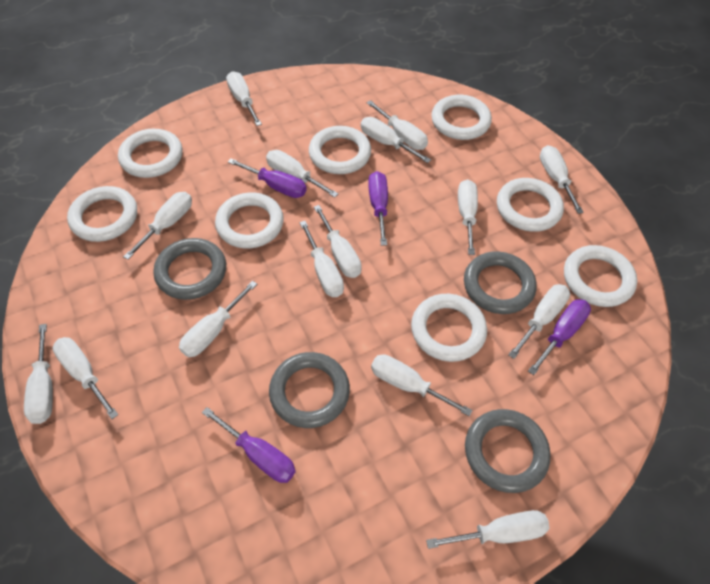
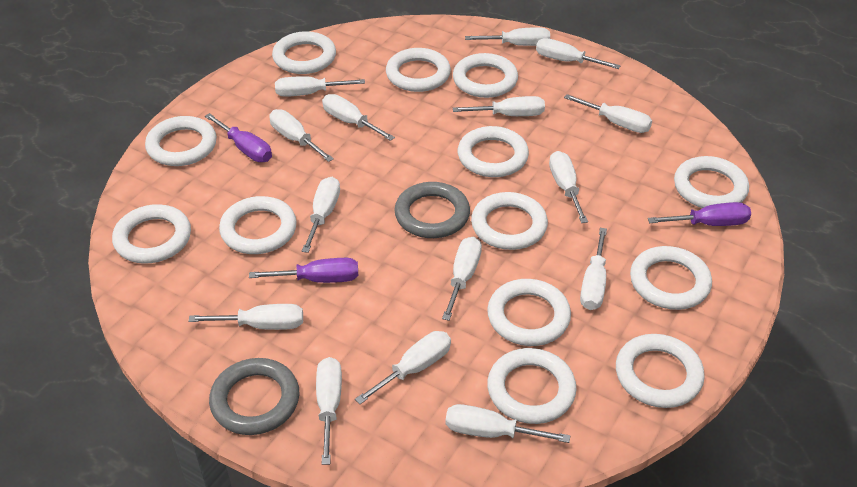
grey ring: 4 -> 2
purple screwdriver: 4 -> 3
white ring: 8 -> 13

